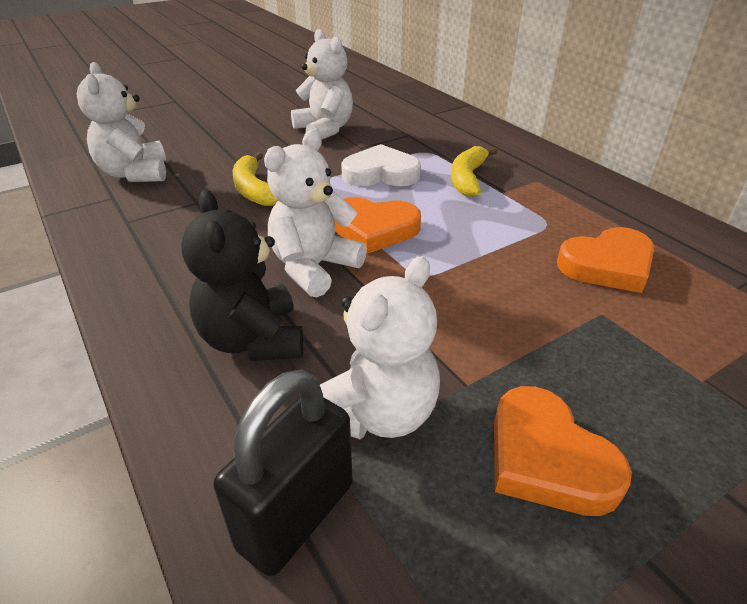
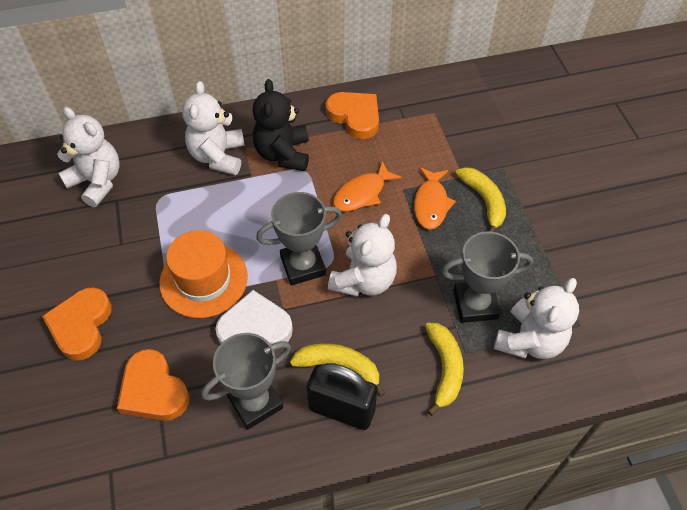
grey trophy: 0 -> 3
orange fish: 0 -> 2
orange hat: 0 -> 1
yellow banana: 2 -> 3

